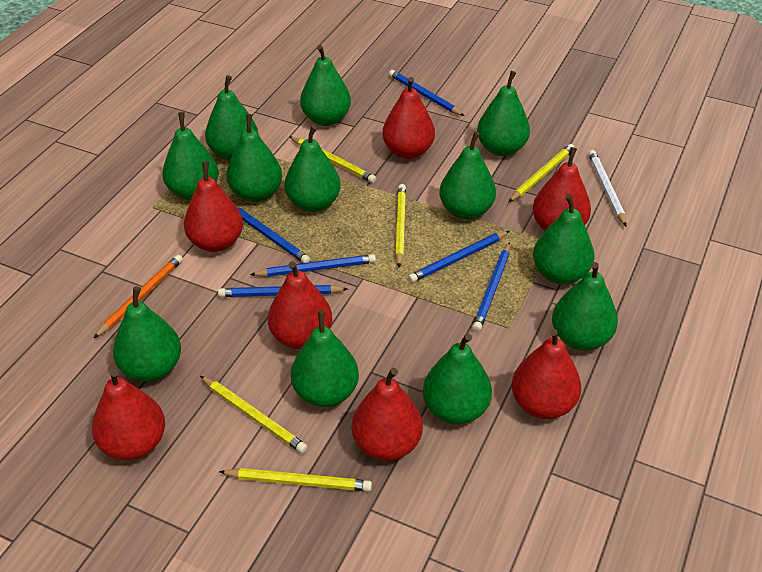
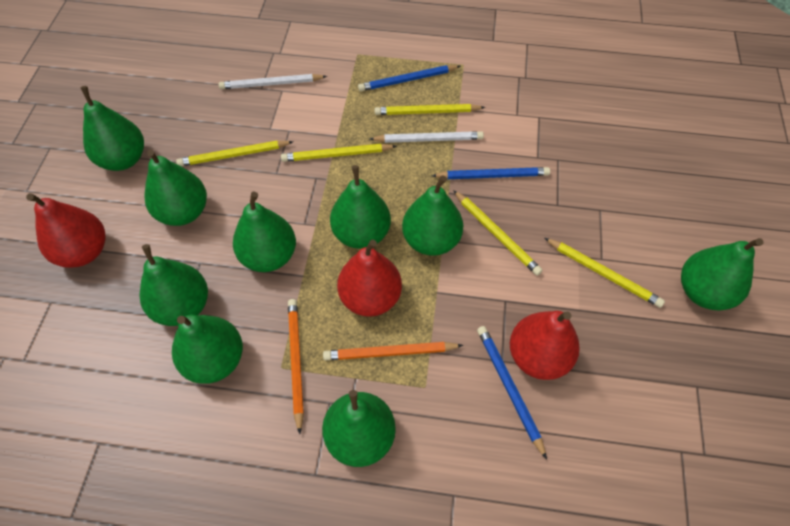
blue pencil: 6 -> 3
green pear: 12 -> 9
orange pencil: 1 -> 2
red pear: 7 -> 3
white pencil: 1 -> 2

